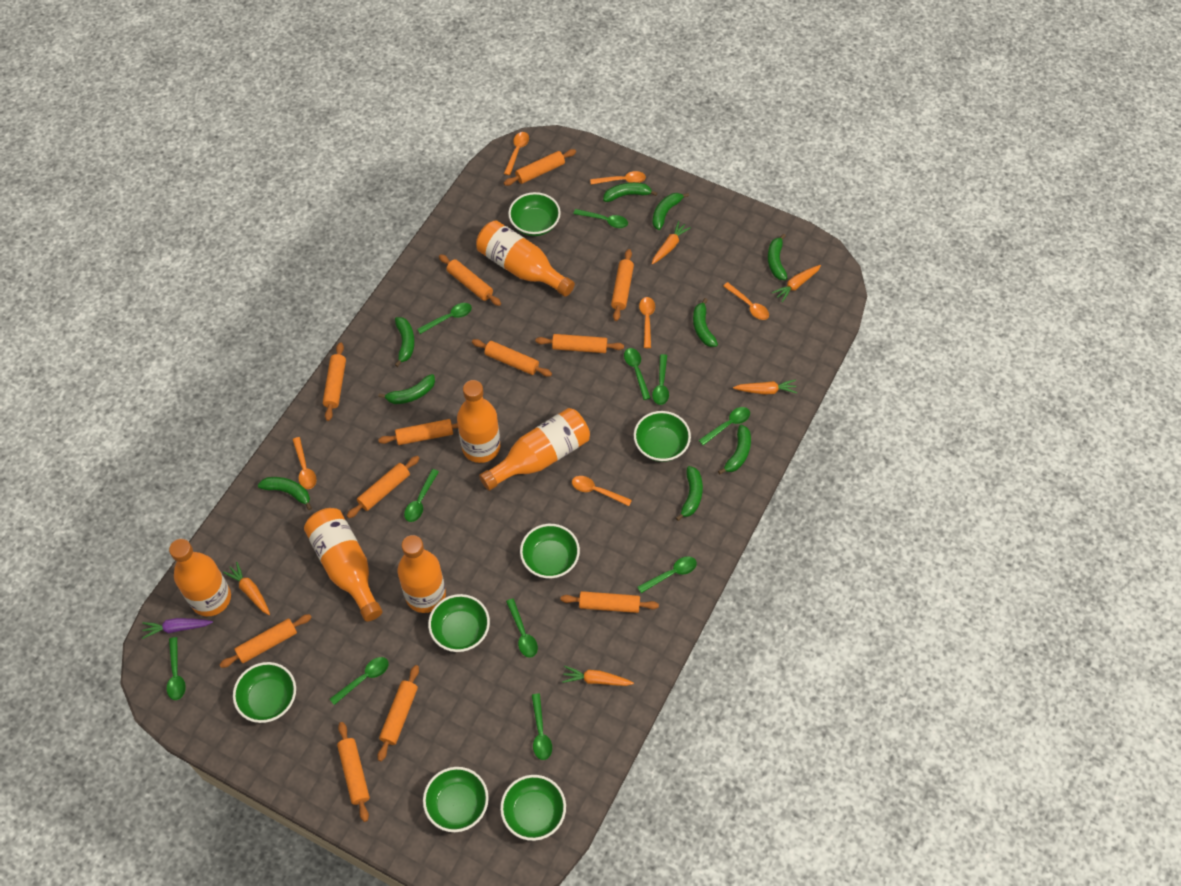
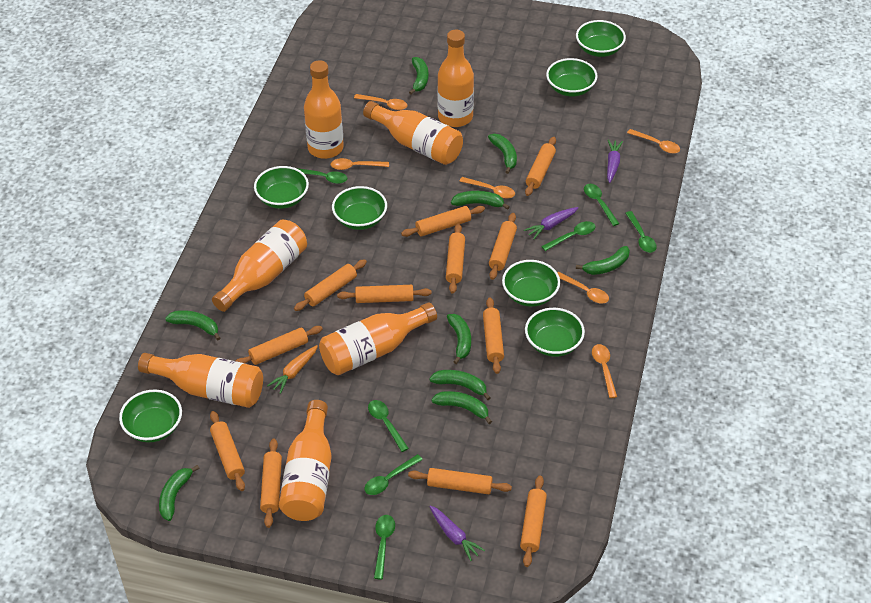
green spoon: 11 -> 7
orange bottle: 6 -> 7
orange carrot: 5 -> 1
purple carrot: 1 -> 3

